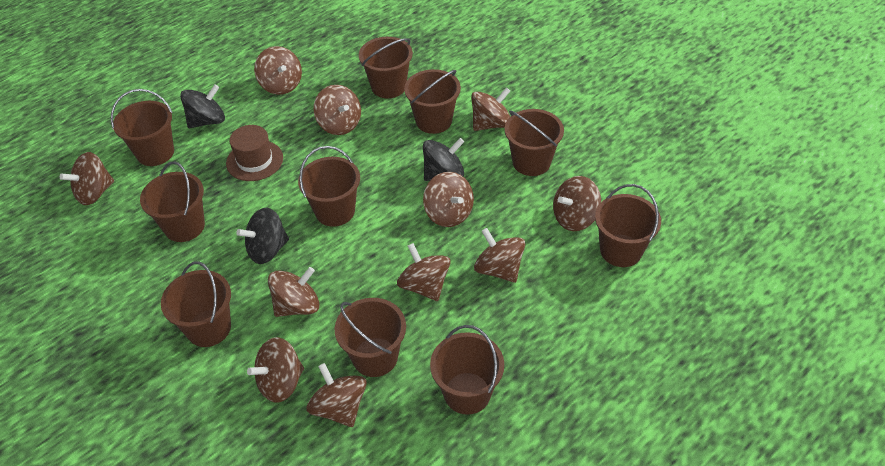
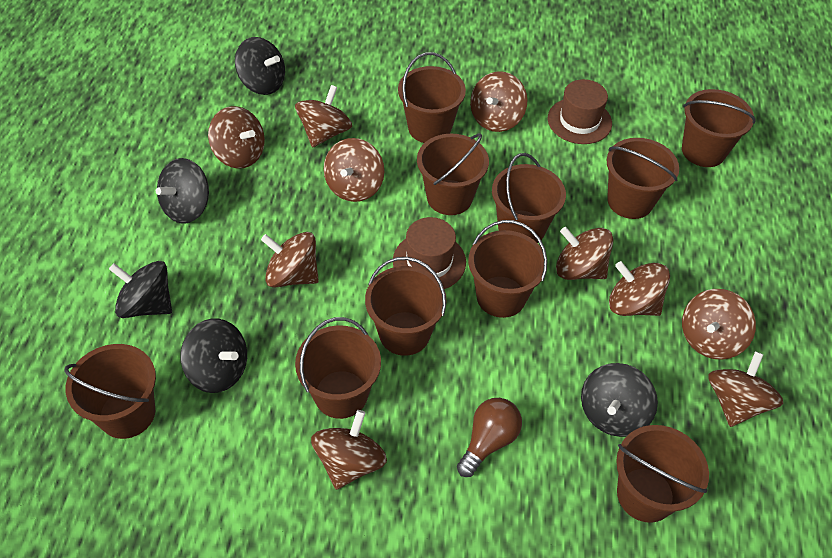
black spinning top: 3 -> 5
brown hat: 1 -> 2
brown light bulb: 0 -> 1
brown spinning top: 11 -> 10

